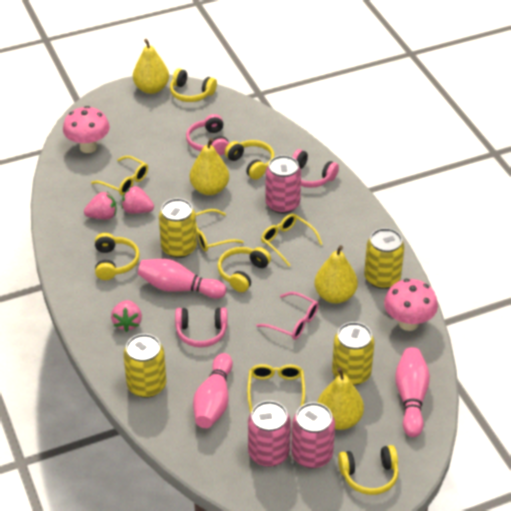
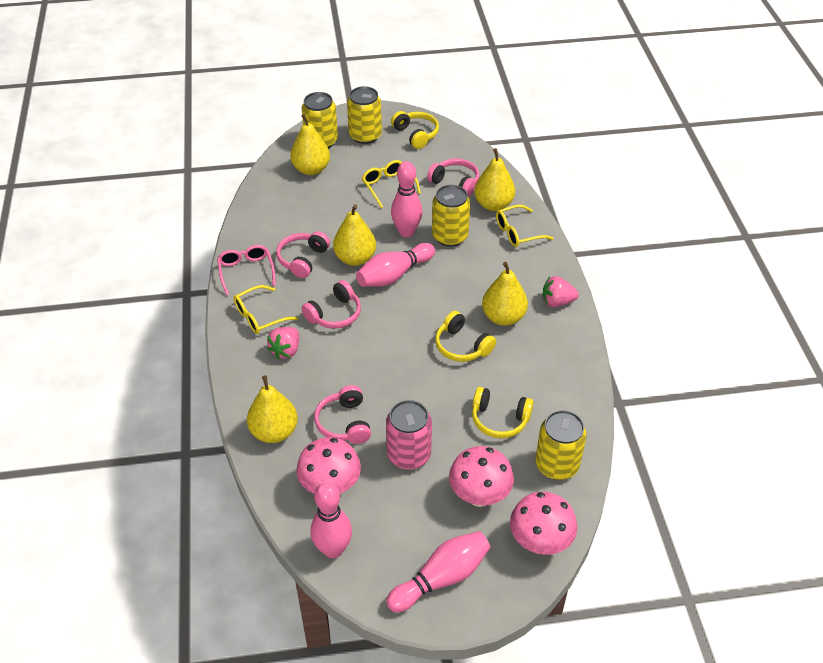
pink bowling pin: 3 -> 4
pink can: 3 -> 1
pink headphones: 3 -> 4
pink mushroom: 2 -> 3
pink strawberry: 3 -> 2
yellow glasses: 4 -> 3
yellow headphones: 5 -> 3
yellow pear: 4 -> 5

